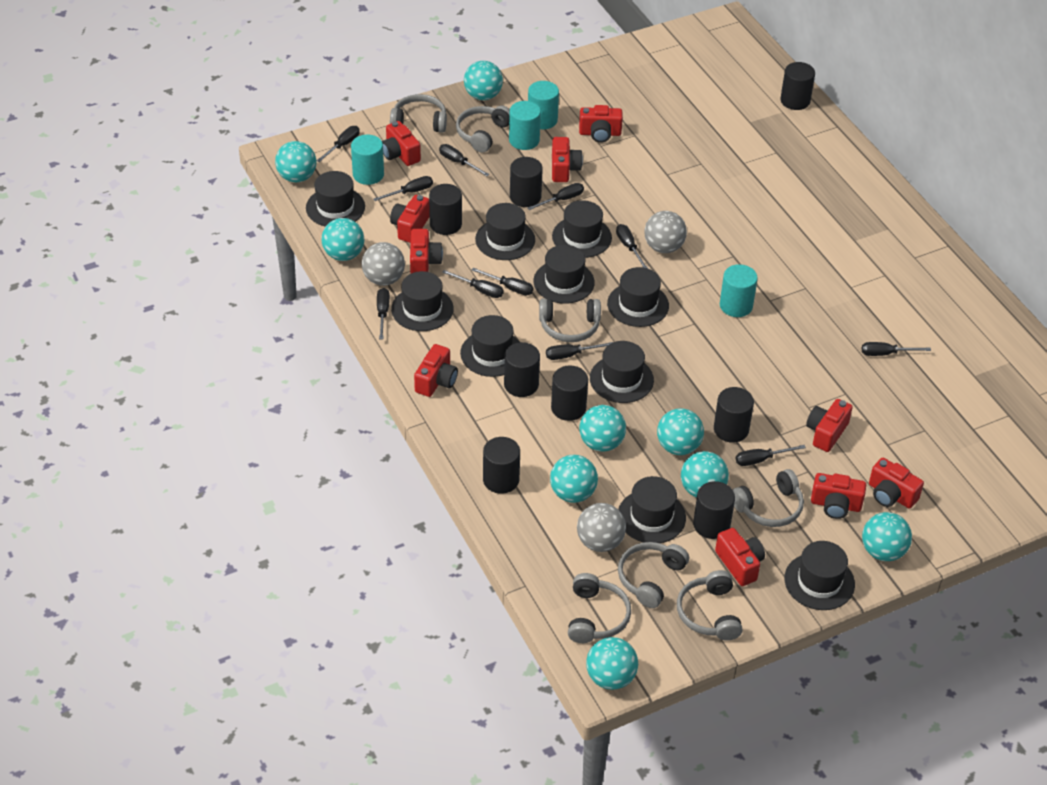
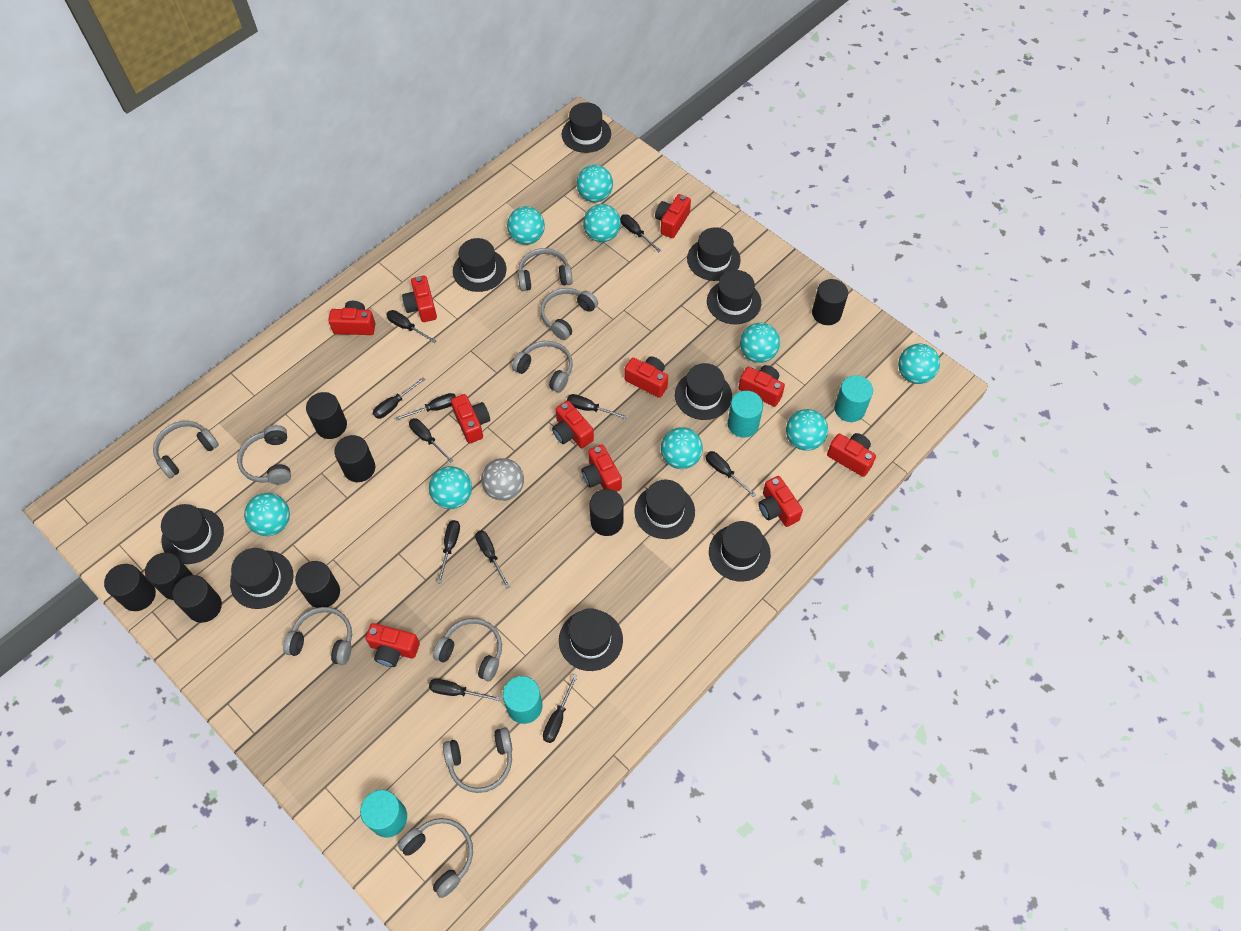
grey ball: 3 -> 1
grey headphones: 7 -> 9
red camera: 10 -> 11

